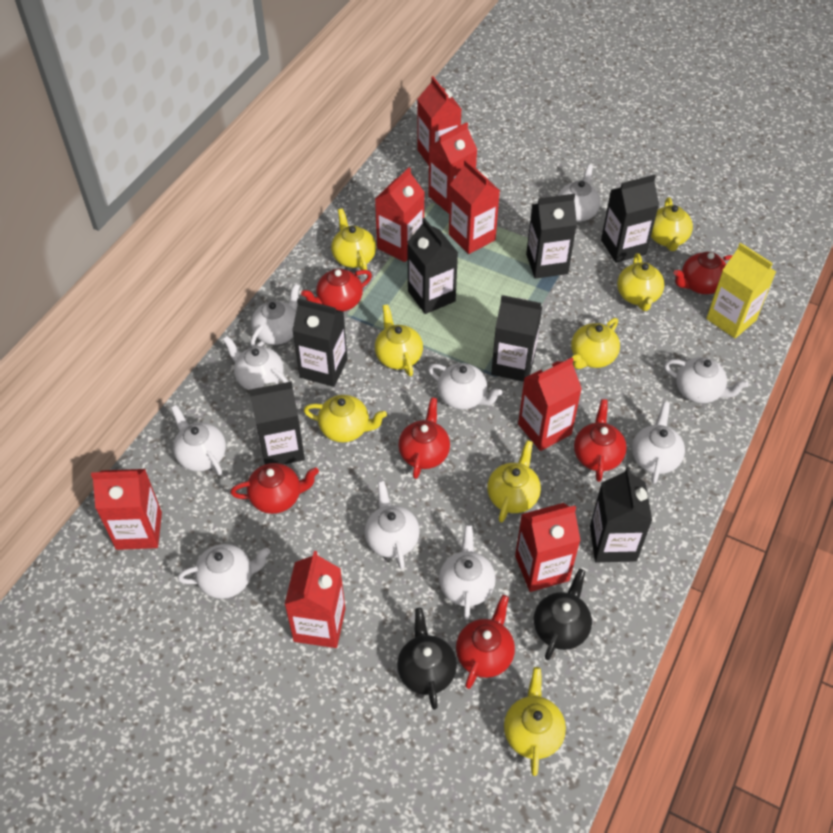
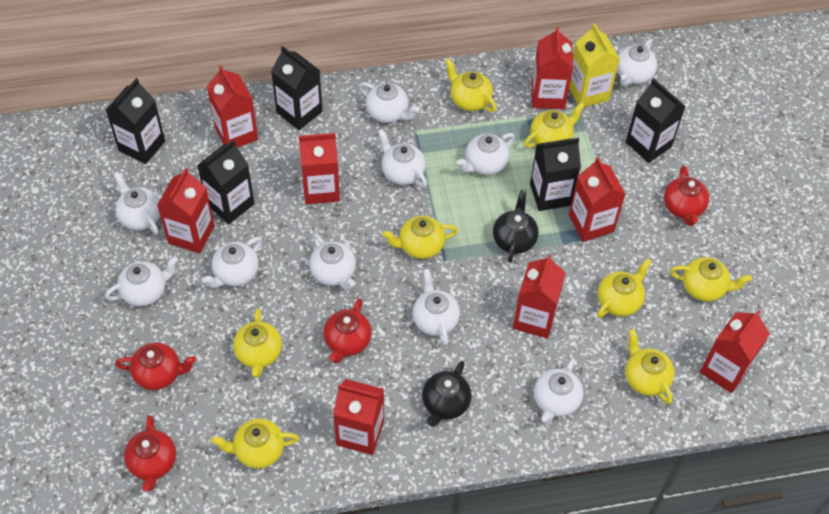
black carton: 7 -> 5
red teapot: 6 -> 4

